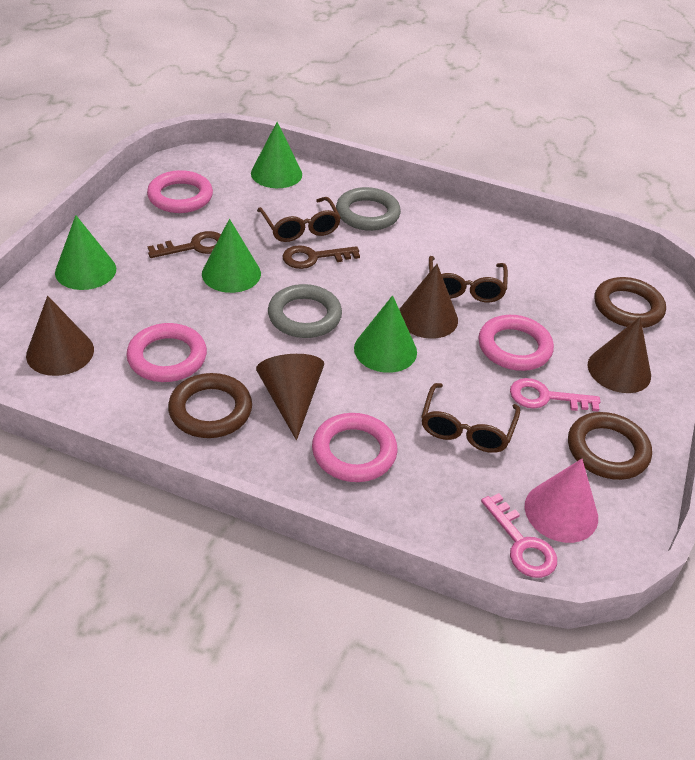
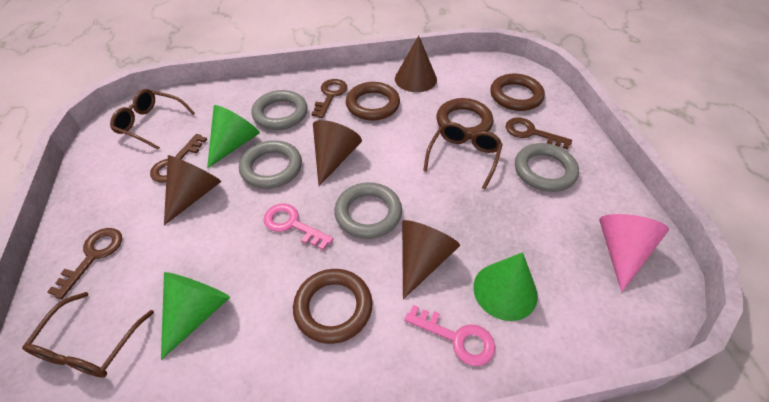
brown key: 2 -> 4
brown ring: 3 -> 4
green cone: 4 -> 3
grey ring: 2 -> 4
pink ring: 4 -> 0

